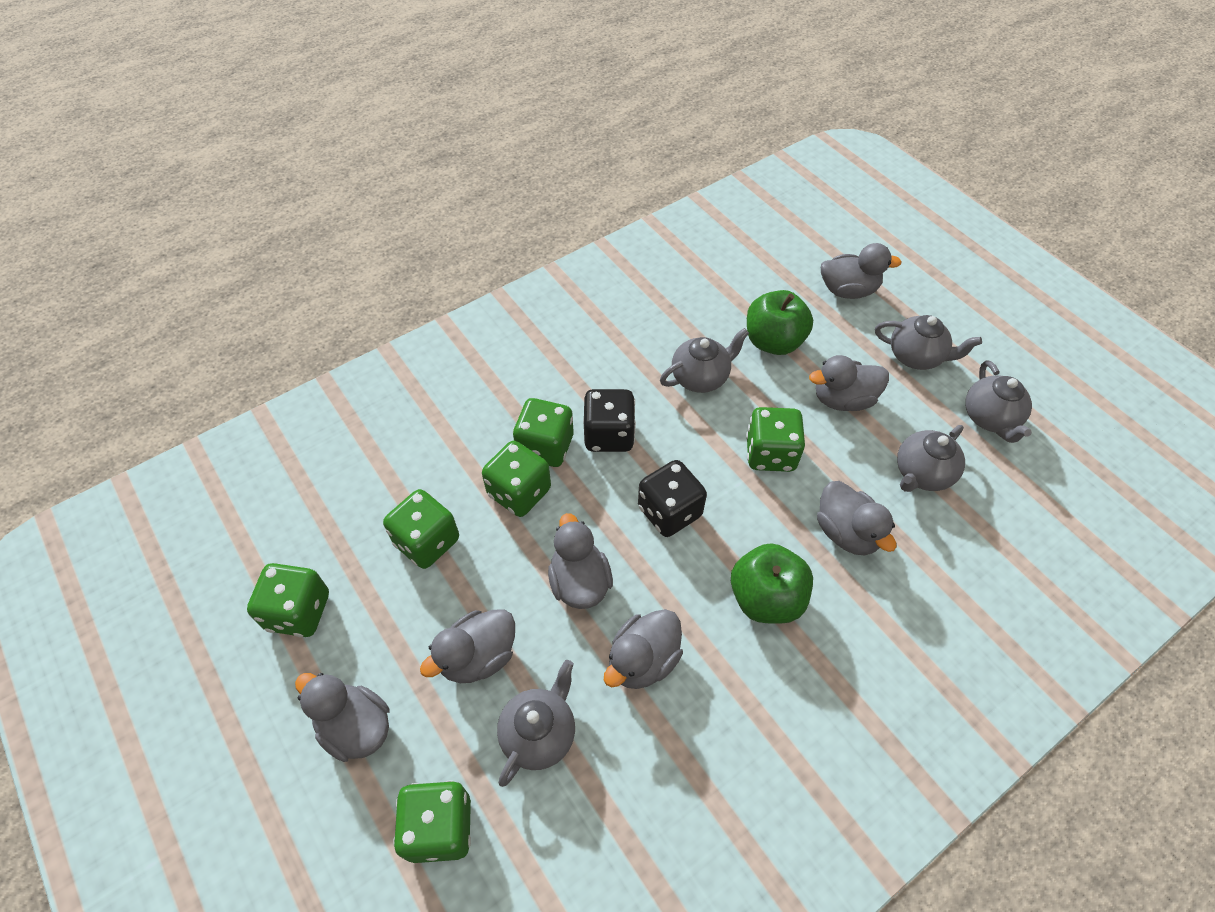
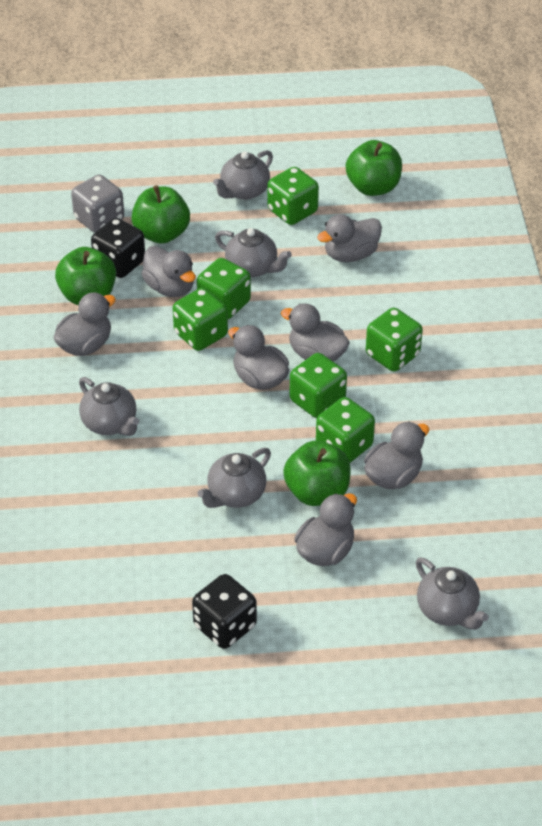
green apple: 2 -> 4
grey dice: 0 -> 1

